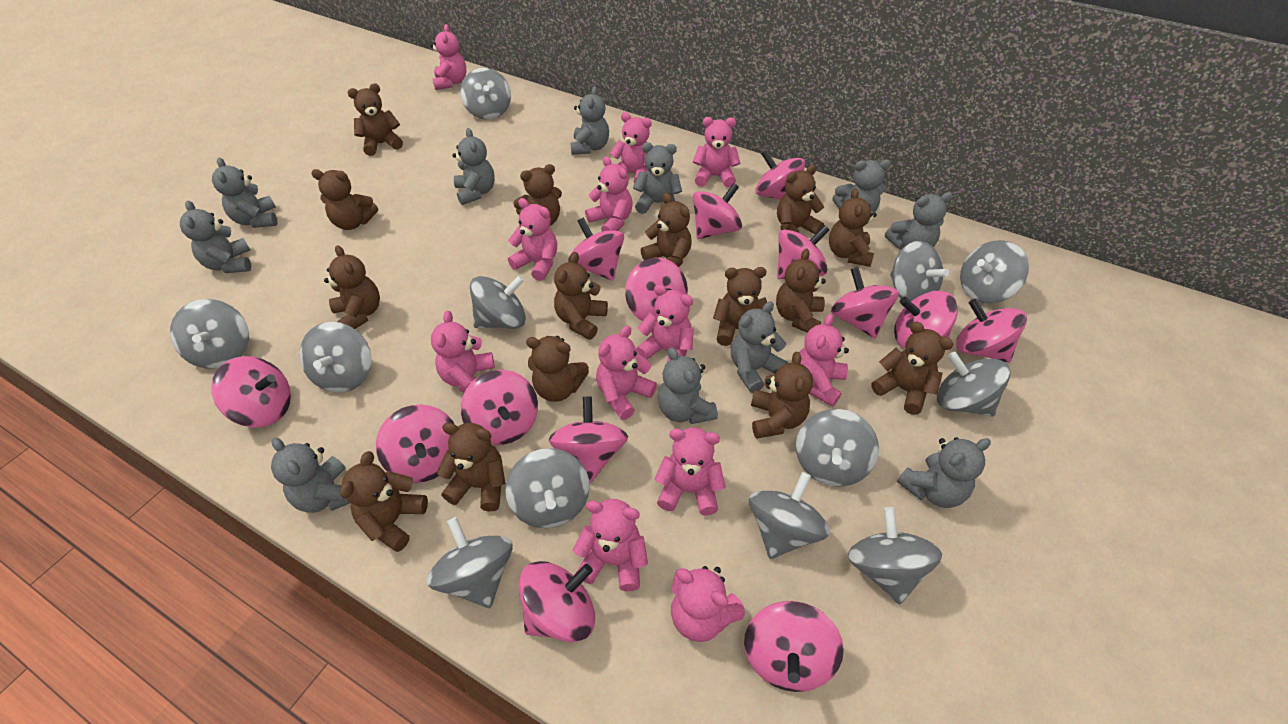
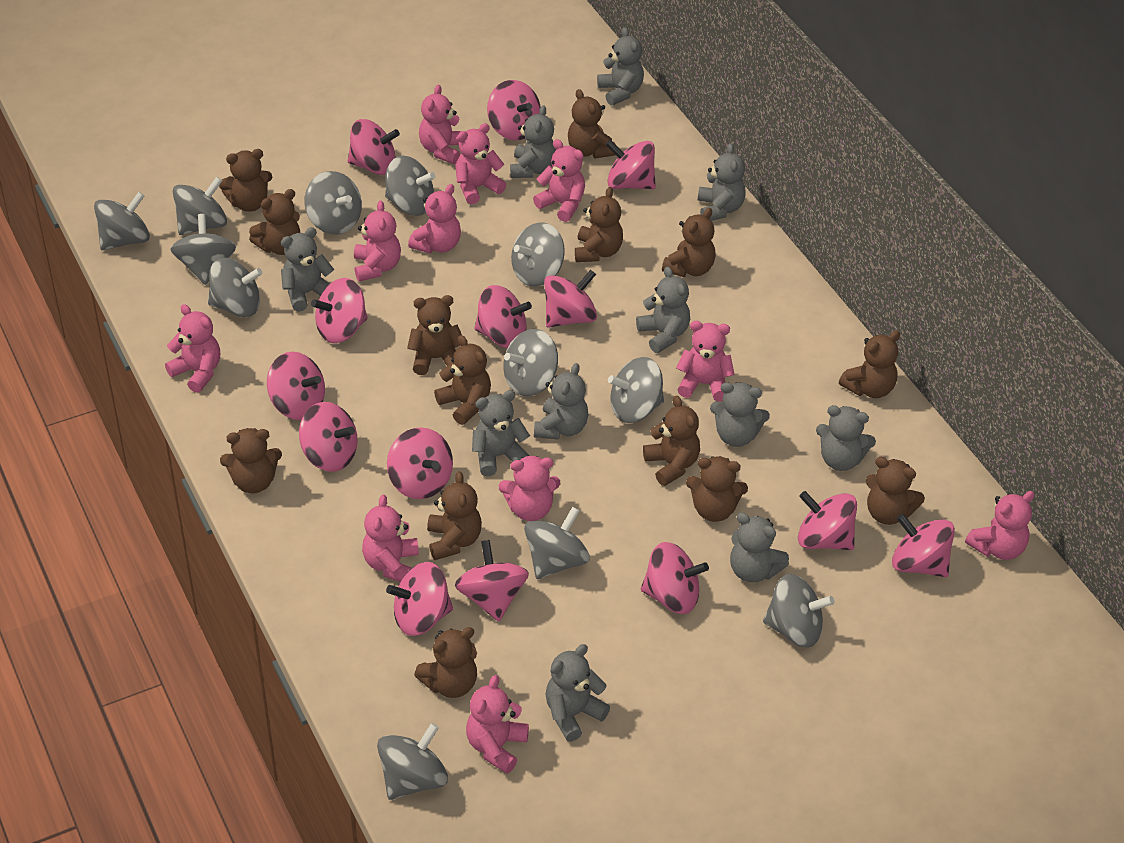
brown teddy bear: 15 -> 14
pink teddy bear: 12 -> 11

